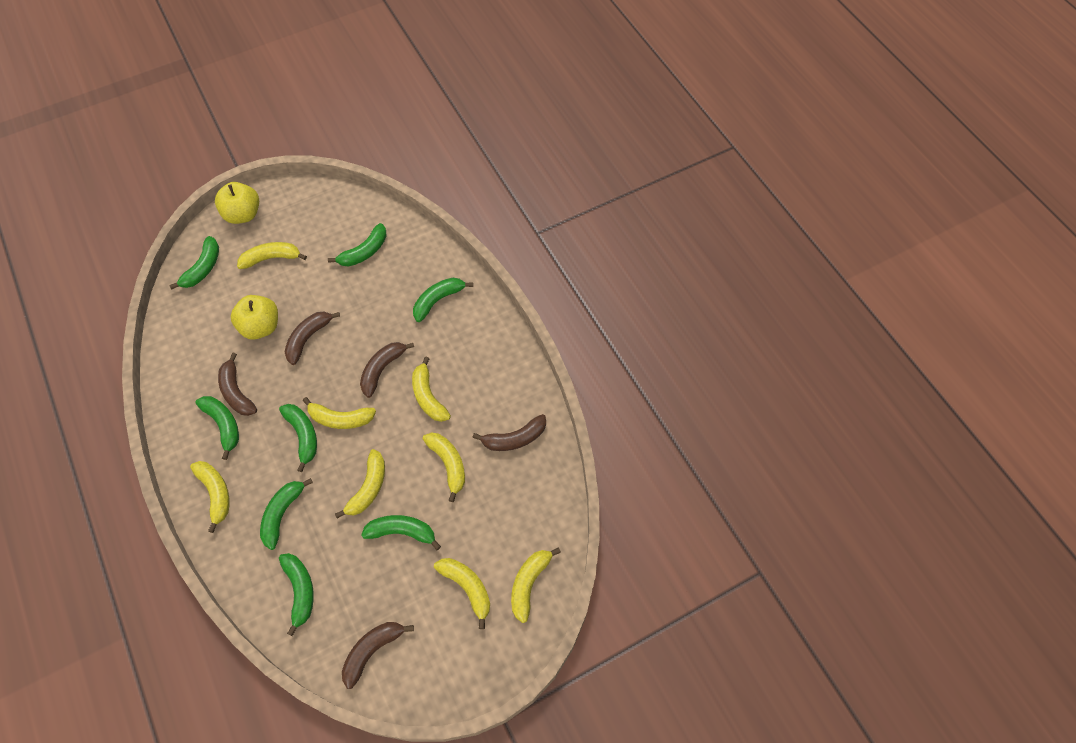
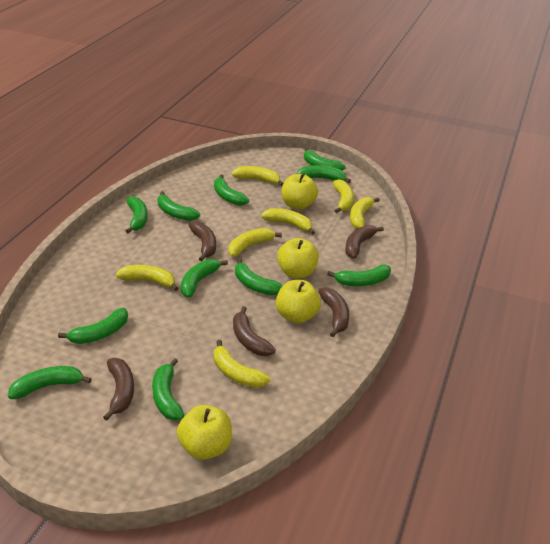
green banana: 8 -> 11
yellow apple: 2 -> 4
yellow banana: 8 -> 7

